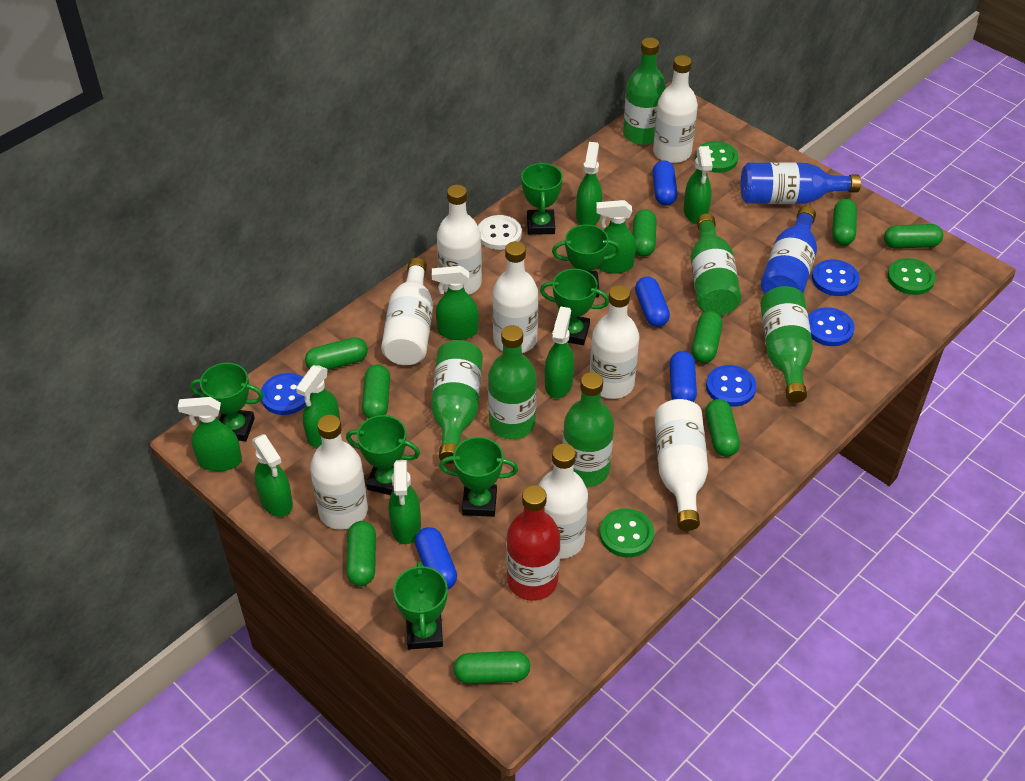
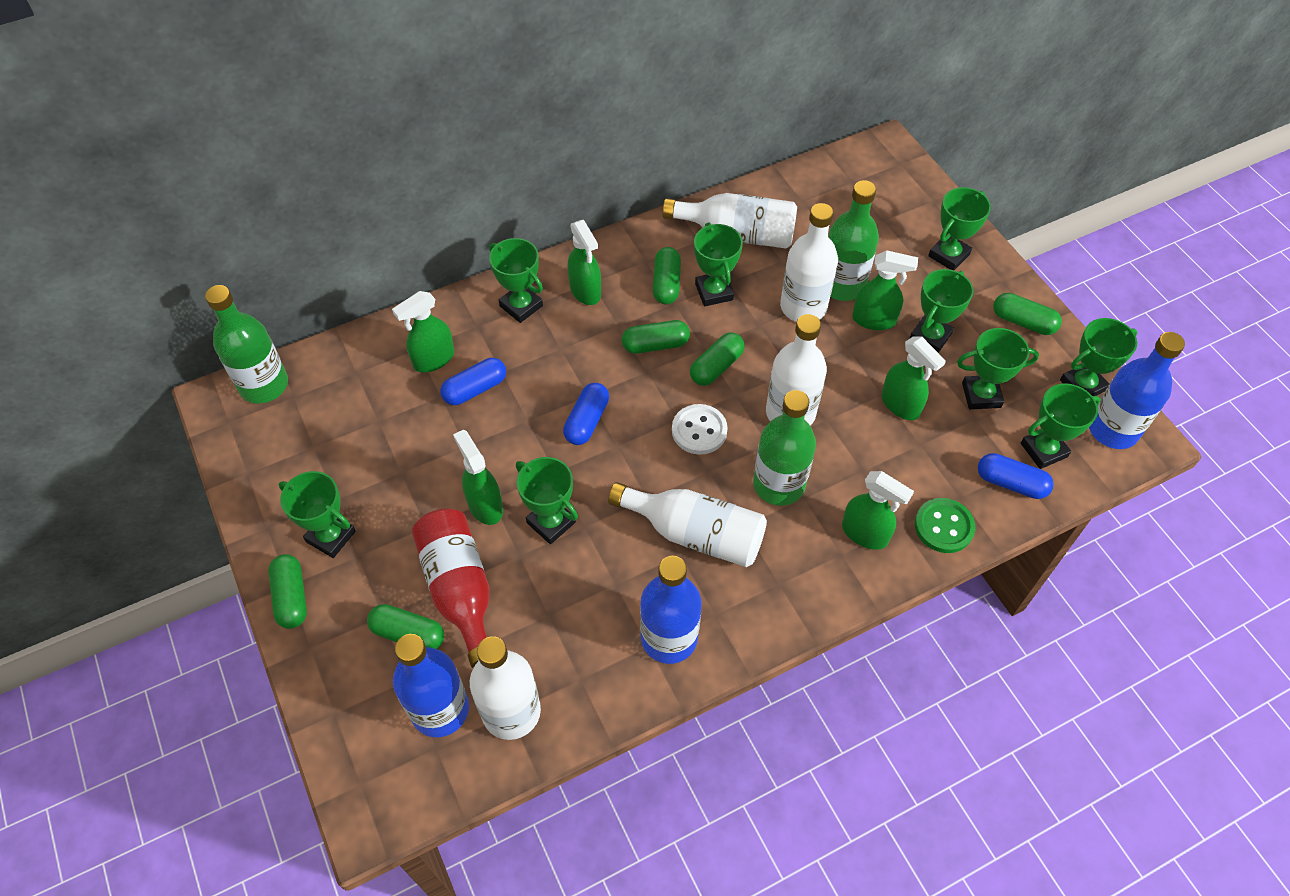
blue bottle: 2 -> 3
blue button: 4 -> 0
blue capsule: 4 -> 3
green bottle: 6 -> 3
green button: 3 -> 1
green capsule: 9 -> 6
green spray bottle: 9 -> 6
green trophy: 7 -> 9
white bottle: 8 -> 5

